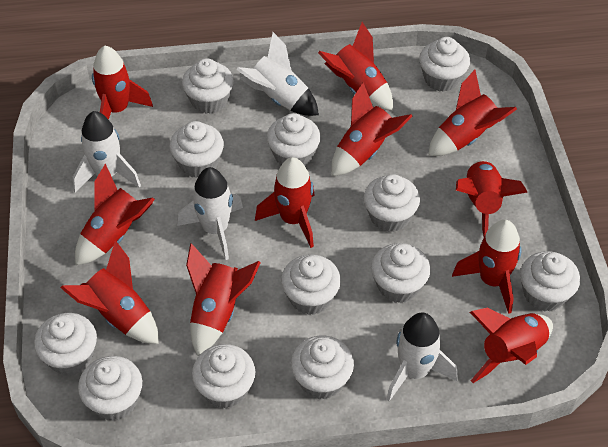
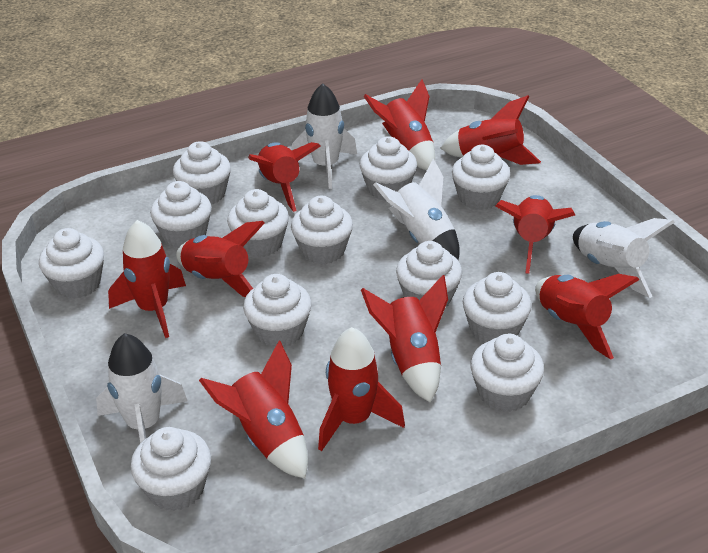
red rocket: 11 -> 10

